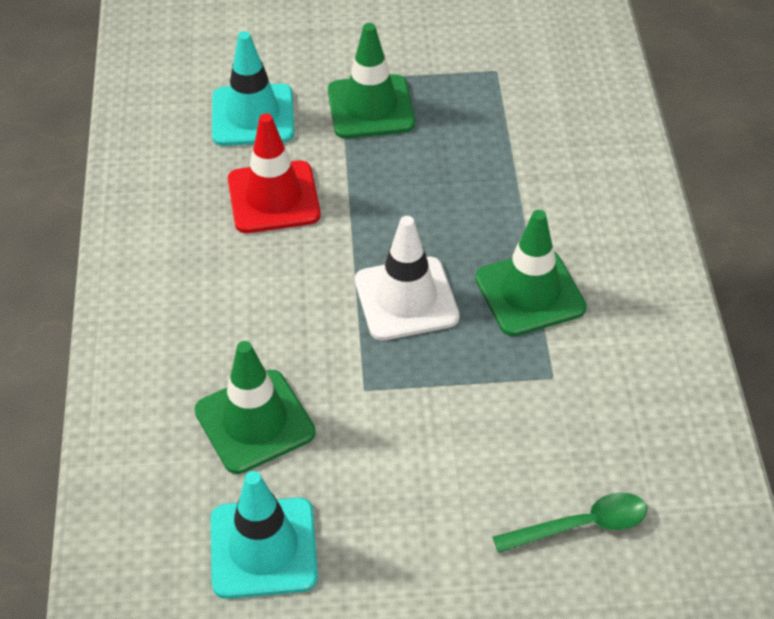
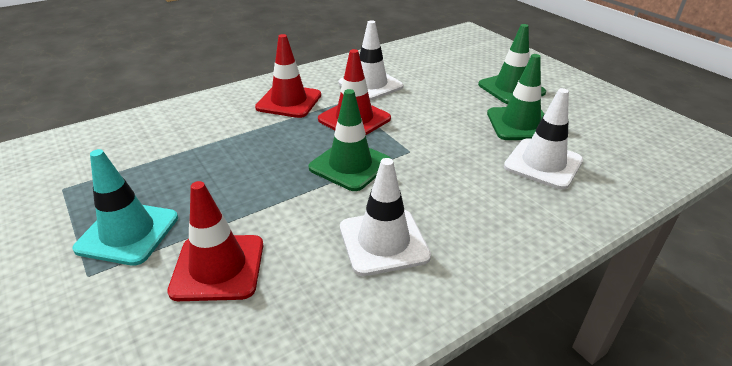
green spoon: 1 -> 0
red traffic cone: 1 -> 3
turquoise traffic cone: 2 -> 1
white traffic cone: 1 -> 3

